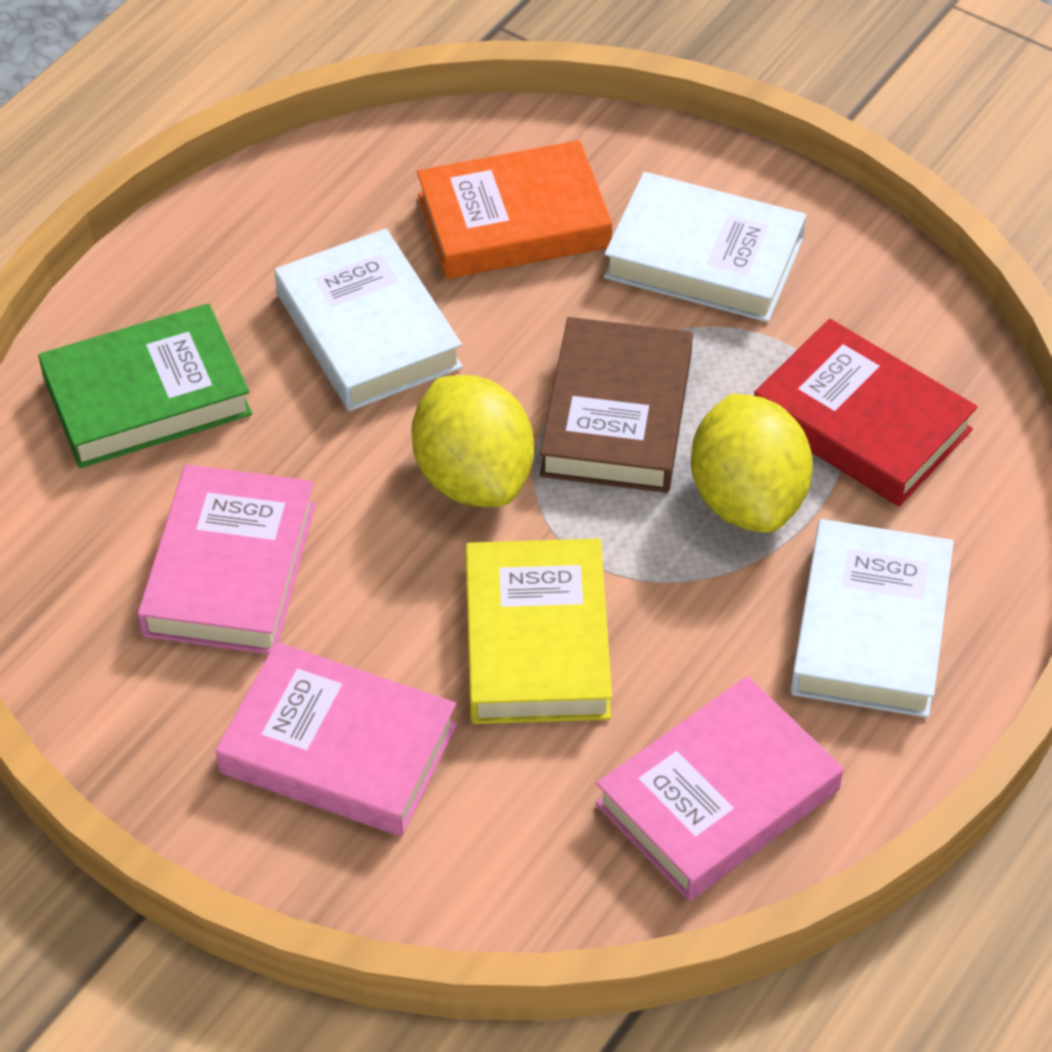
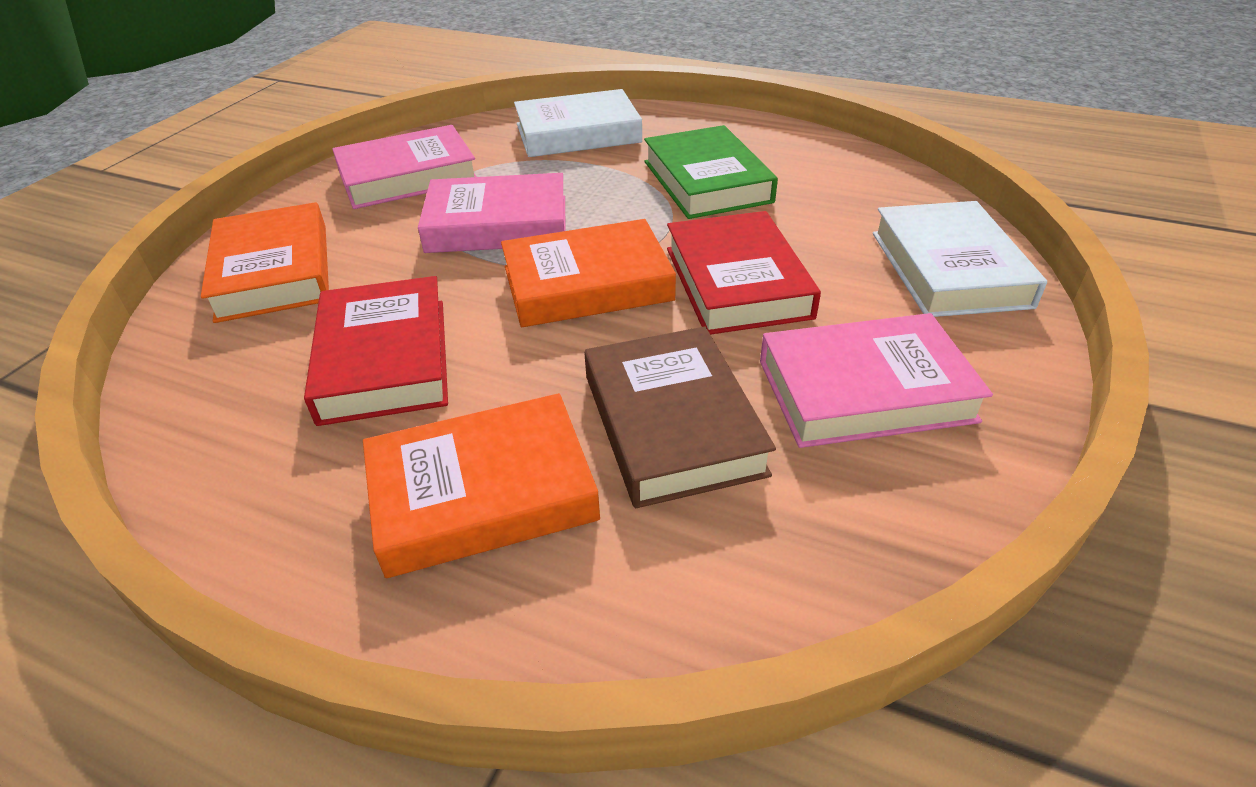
orange book: 1 -> 3
red book: 1 -> 2
white book: 3 -> 2
yellow book: 1 -> 0
yellow lemon: 2 -> 0

